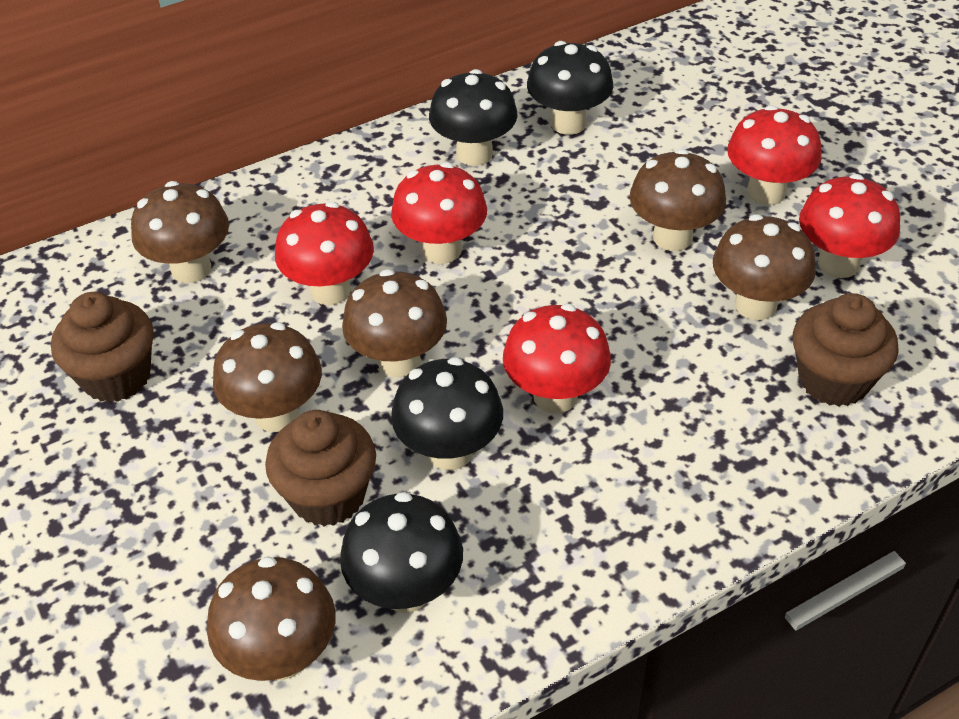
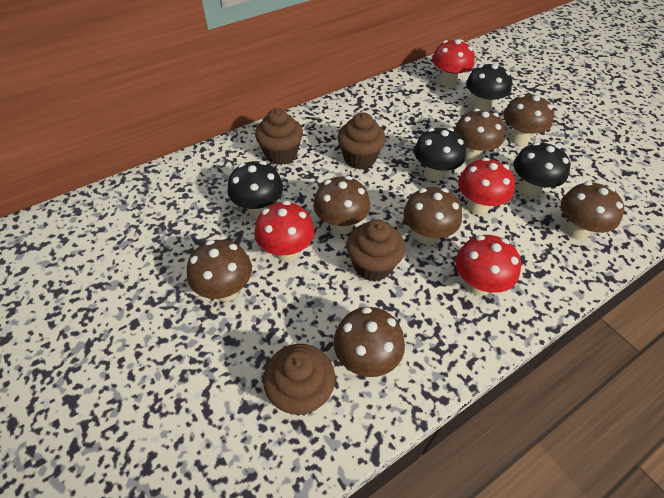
brown cupcake: 3 -> 4
brown mushroom: 6 -> 7
red mushroom: 5 -> 4

